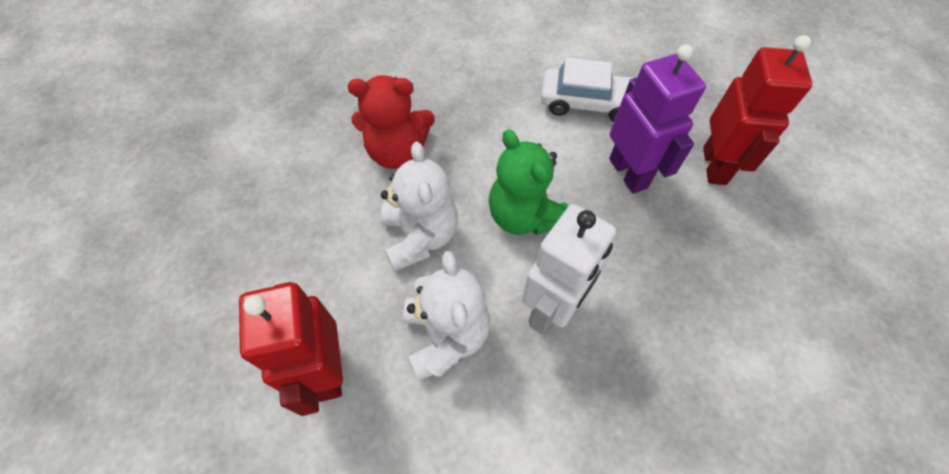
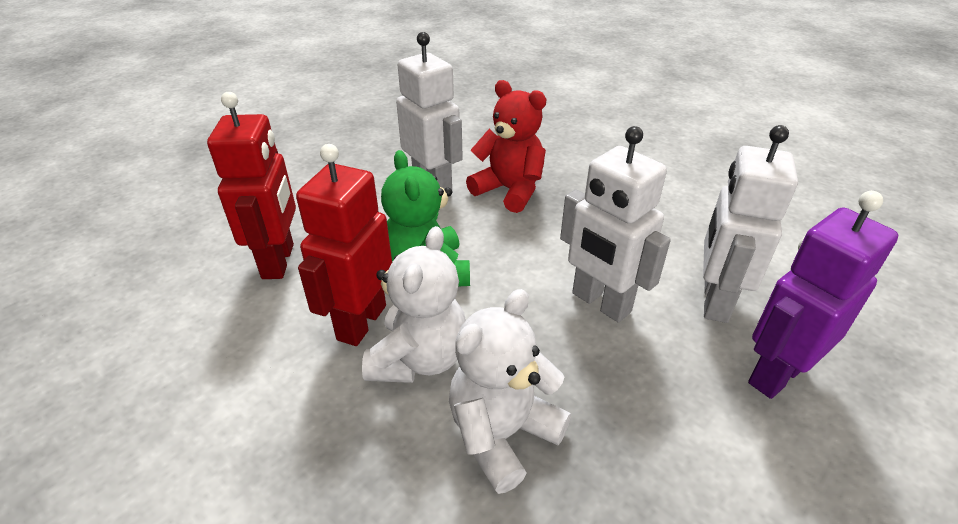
white car: 1 -> 0
white robot: 1 -> 3

